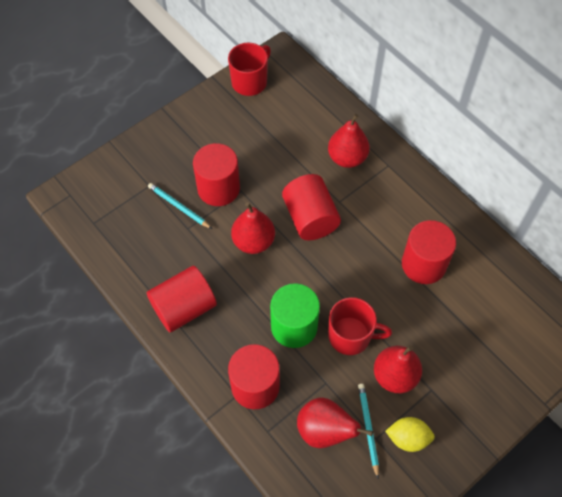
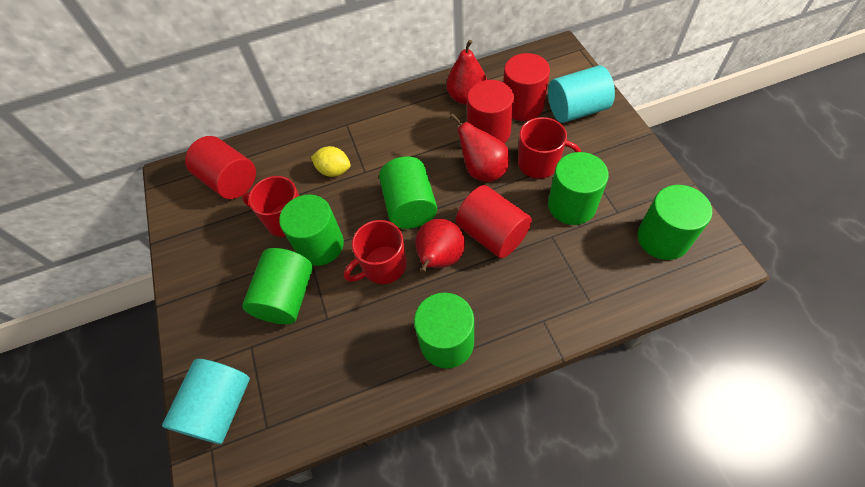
green cylinder: 1 -> 6
red cylinder: 5 -> 4
red mug: 2 -> 3
red pear: 4 -> 3
turquoise cylinder: 0 -> 2
turquoise pencil: 2 -> 0

